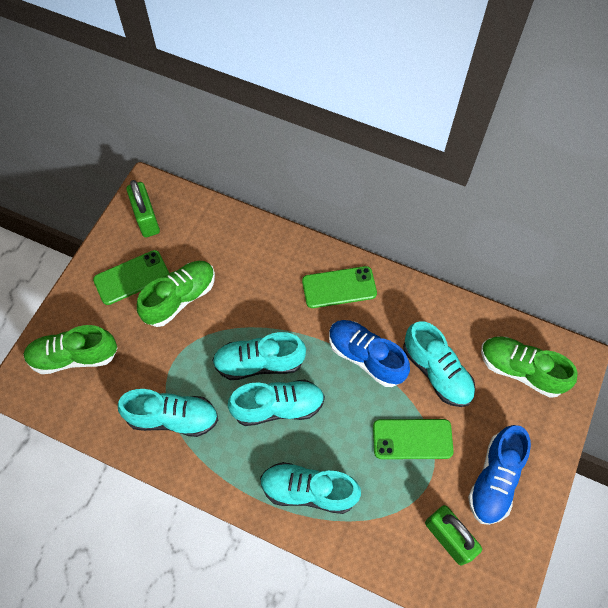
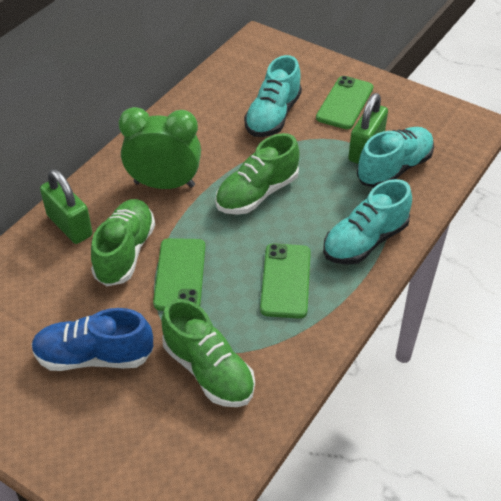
blue shoe: 2 -> 1
green clock: 0 -> 1
turquoise shoe: 5 -> 3

